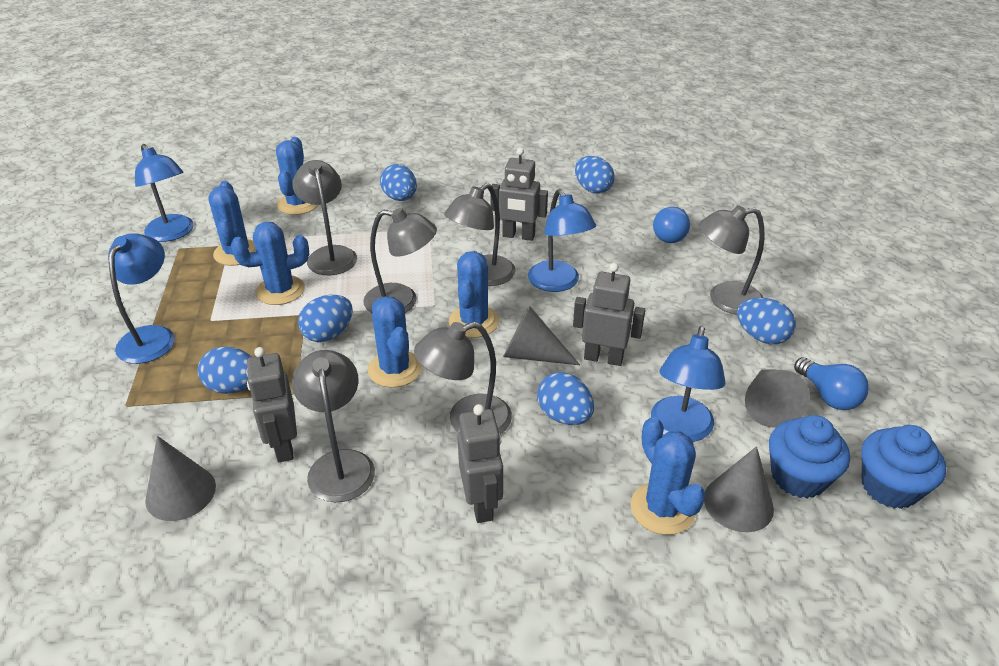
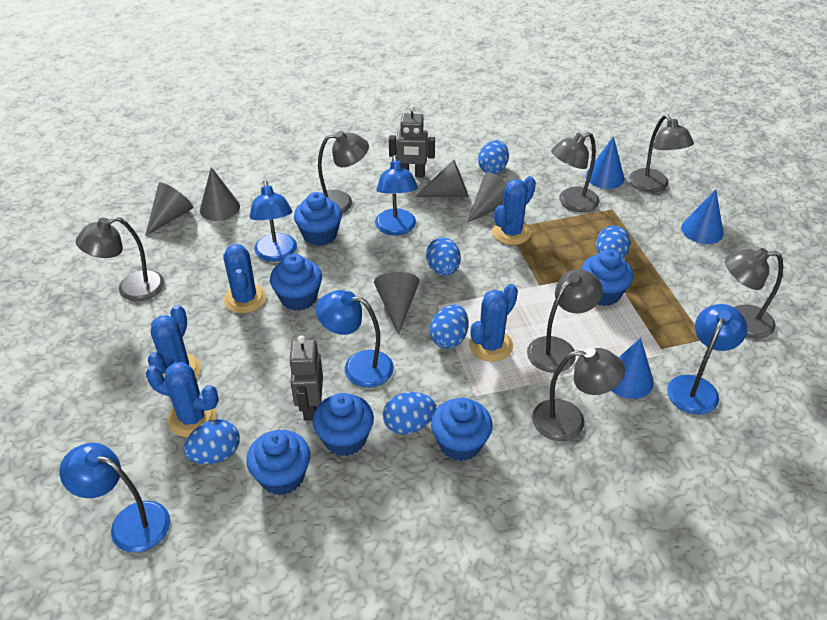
blue cactus: 6 -> 5
blue cone: 0 -> 3
blue cupcake: 2 -> 6
blue lamp: 4 -> 5
blue light bulb: 2 -> 0
grey cone: 4 -> 5
grey lamp: 6 -> 7
grey robot: 4 -> 2

